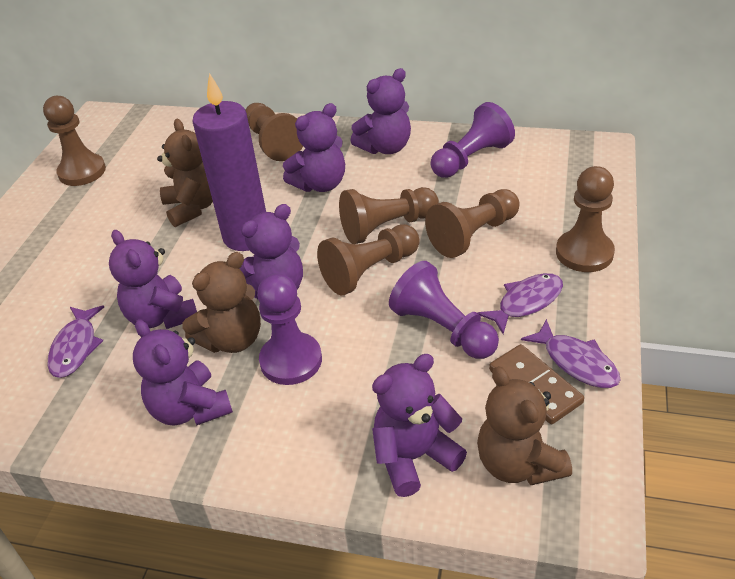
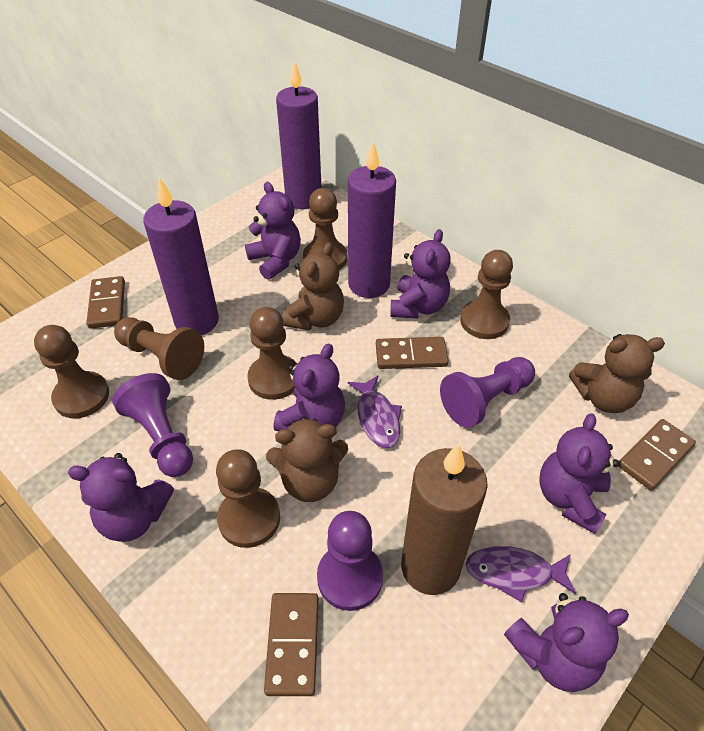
brown candle: 0 -> 1
brown domino: 1 -> 4
purple candle: 1 -> 3
purple fish: 3 -> 2

